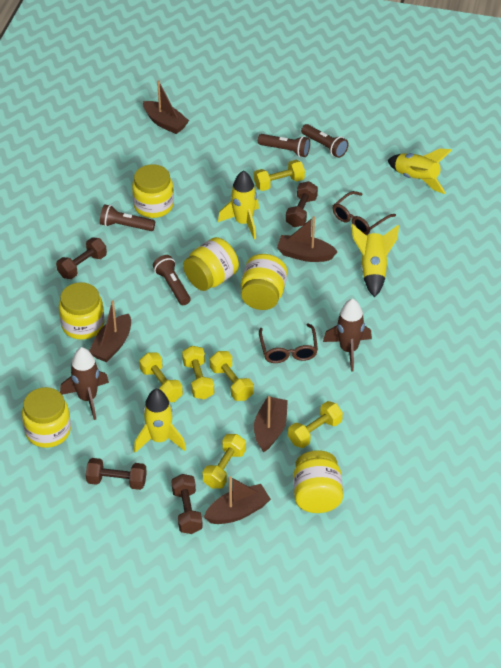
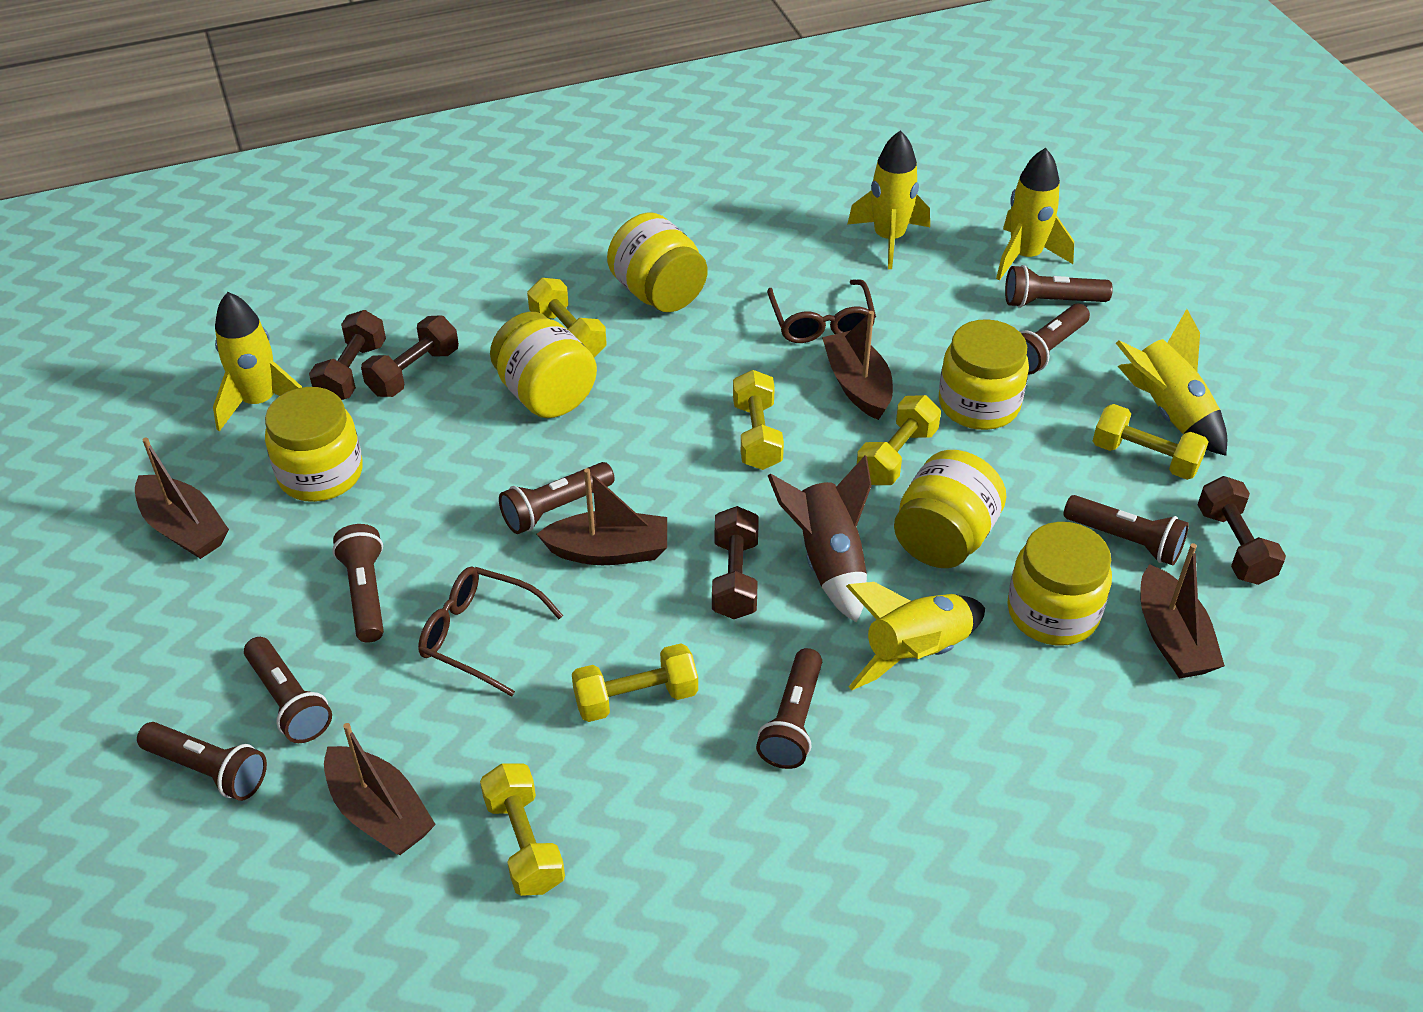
brown flashlight: 4 -> 8
brown rocket: 2 -> 1
yellow rocket: 4 -> 5

